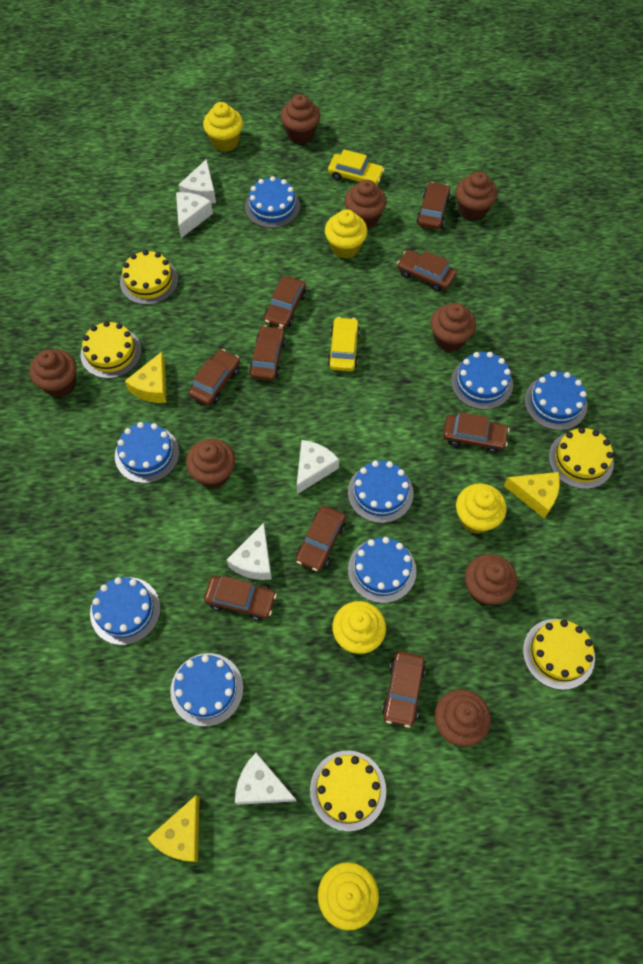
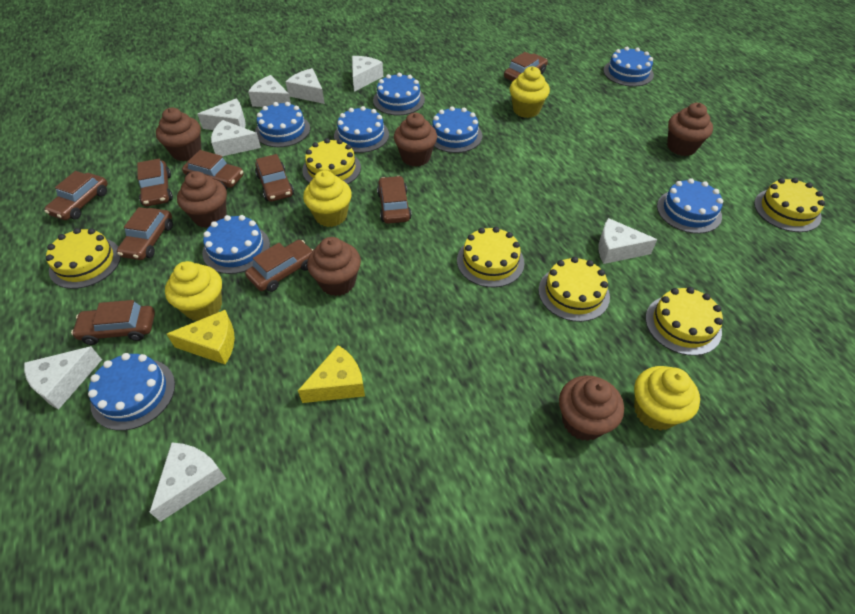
brown cupcake: 8 -> 6
white cheese: 5 -> 8
yellow cake: 5 -> 6
yellow car: 2 -> 0
yellow cheese: 3 -> 2
yellow cupcake: 5 -> 4

